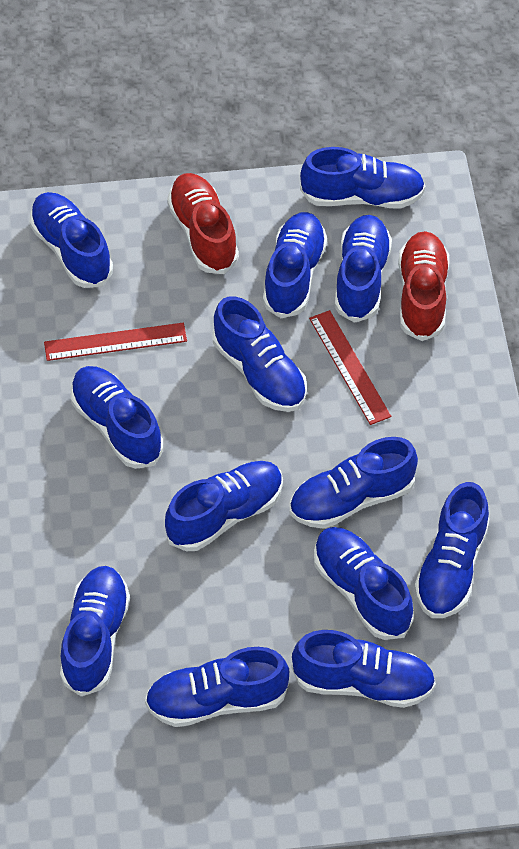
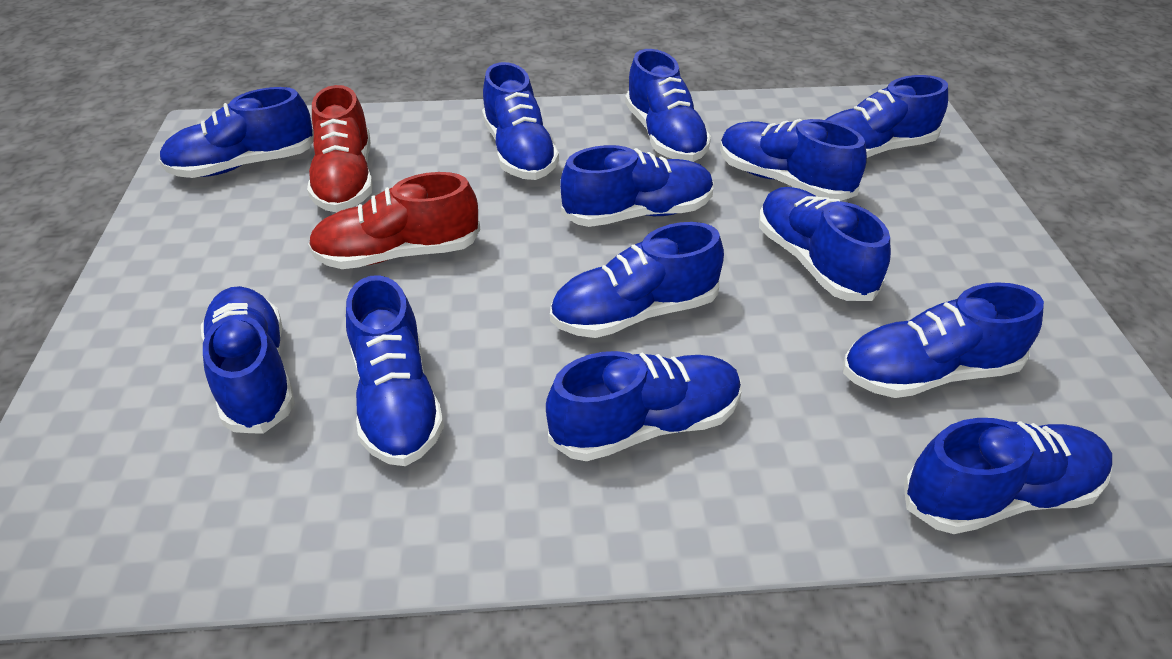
red ruler: 2 -> 0

